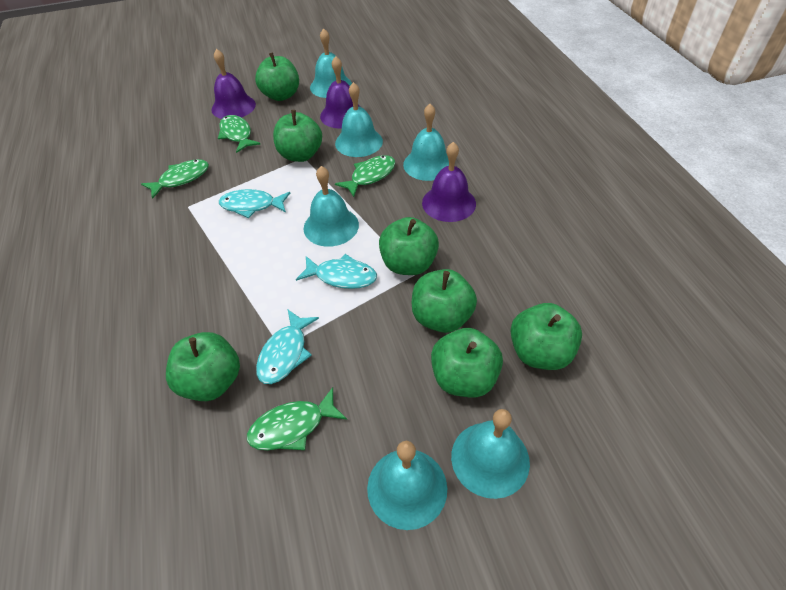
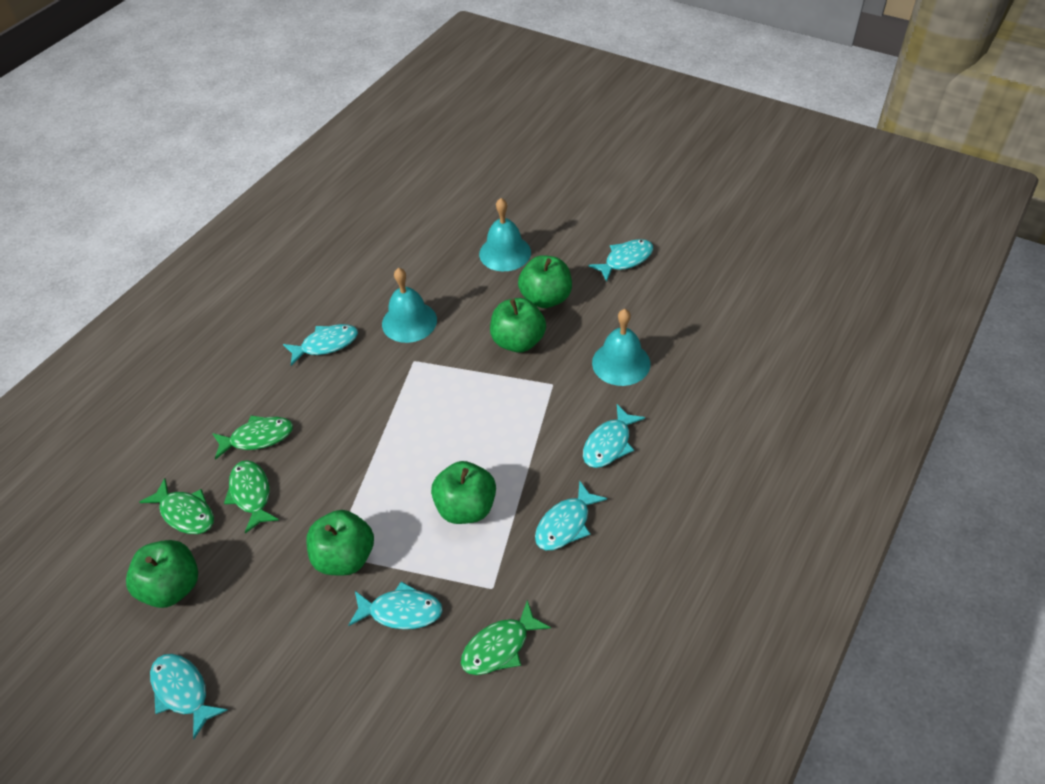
green apple: 7 -> 5
purple bell: 3 -> 0
turquoise bell: 6 -> 3
turquoise fish: 3 -> 6

